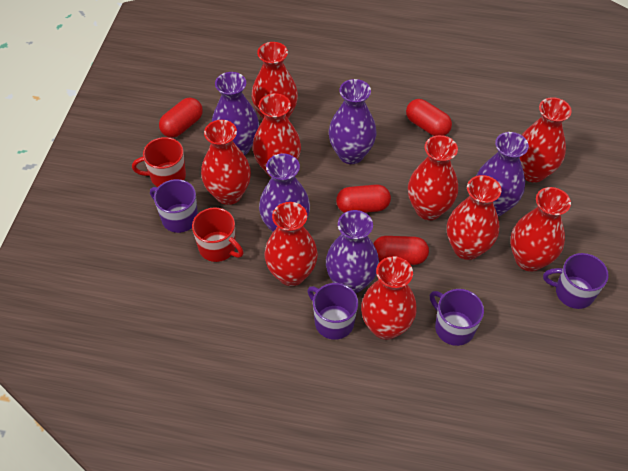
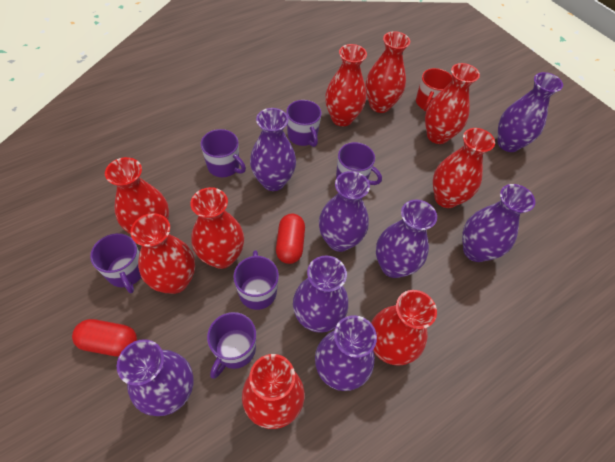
purple mug: 4 -> 6
purple vase: 5 -> 8
red capsule: 4 -> 2
red mug: 2 -> 1

